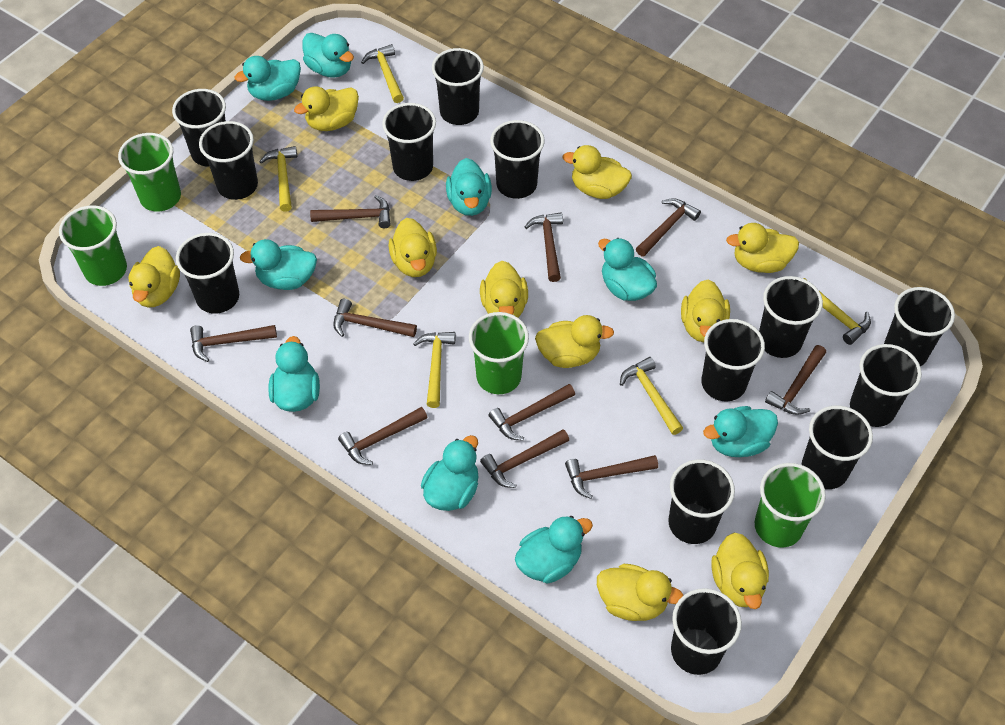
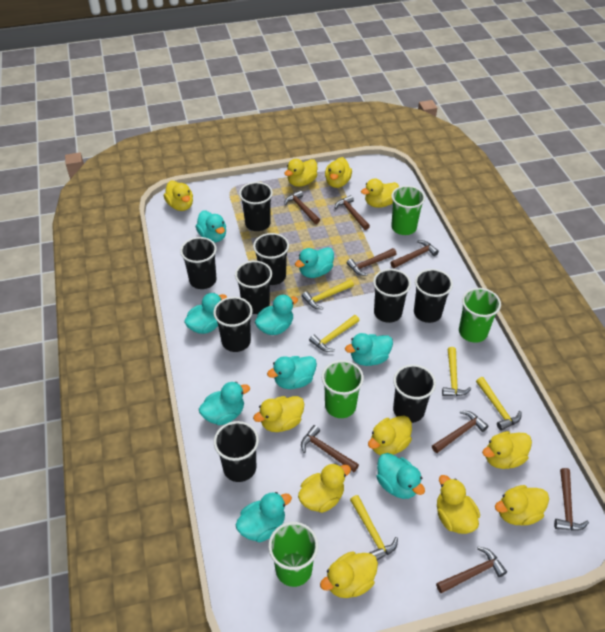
black cup: 13 -> 9
brown hammer: 10 -> 8
yellow duck: 10 -> 11

